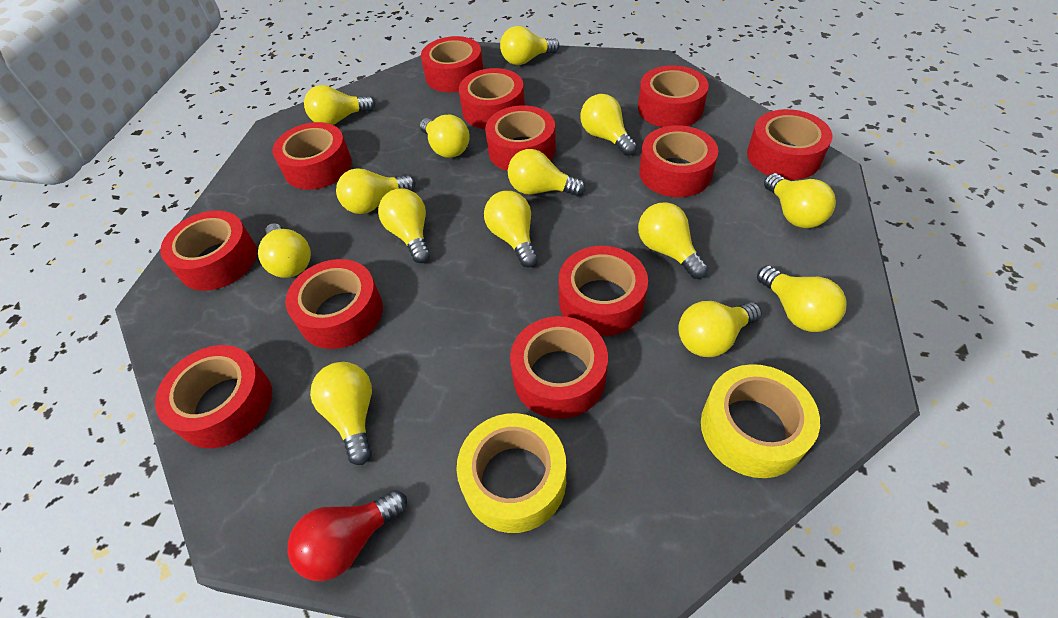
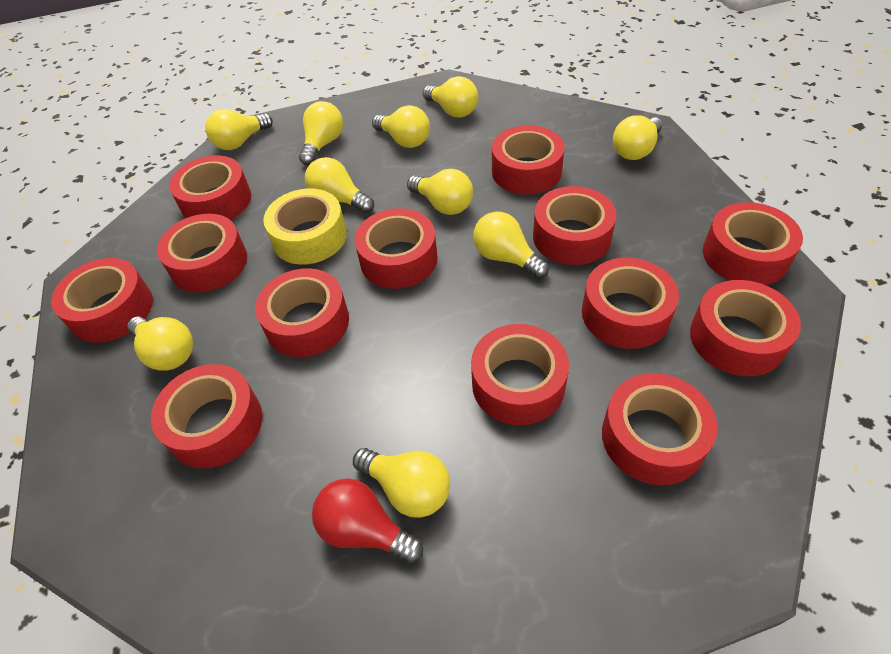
red tape: 12 -> 13
yellow light bulb: 14 -> 10
yellow tape: 2 -> 1

